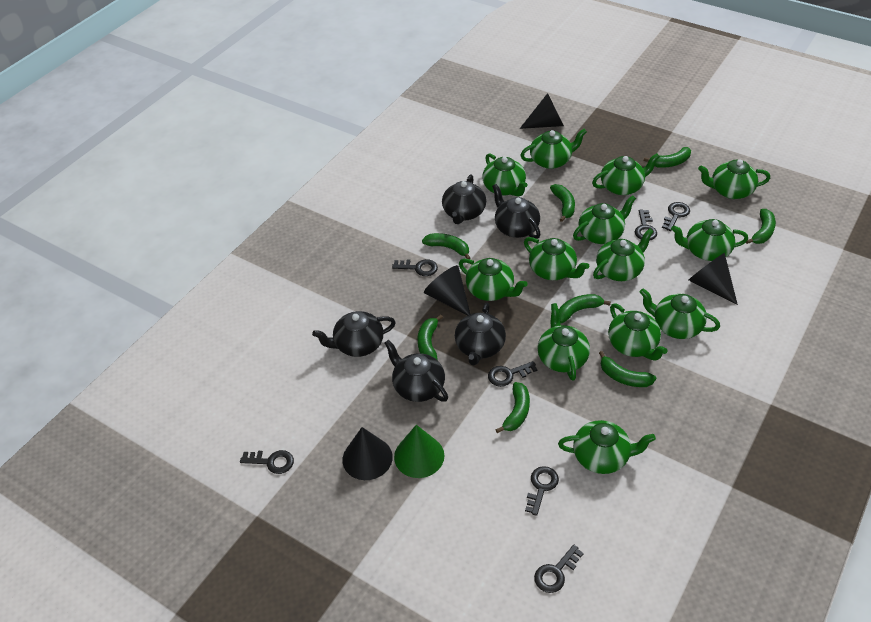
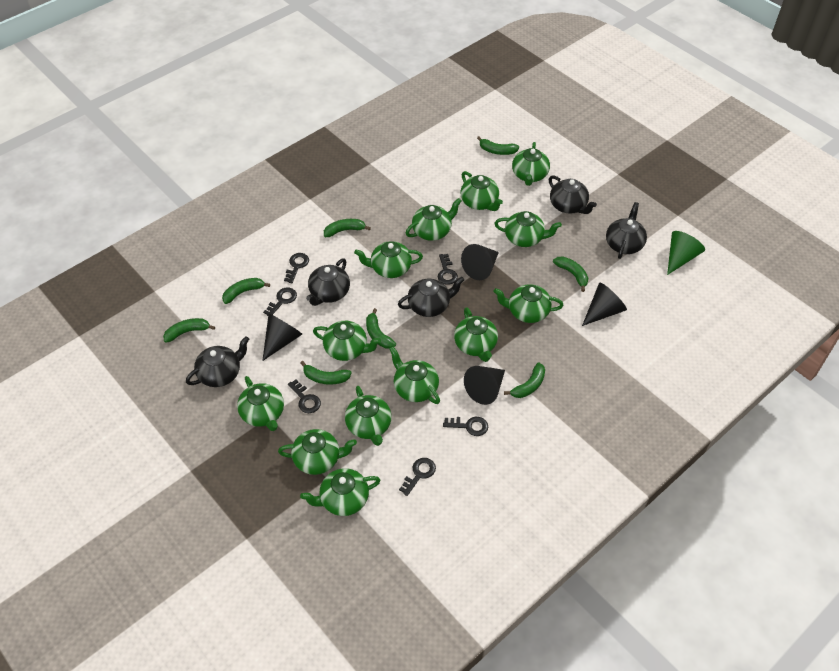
black key: 7 -> 6

